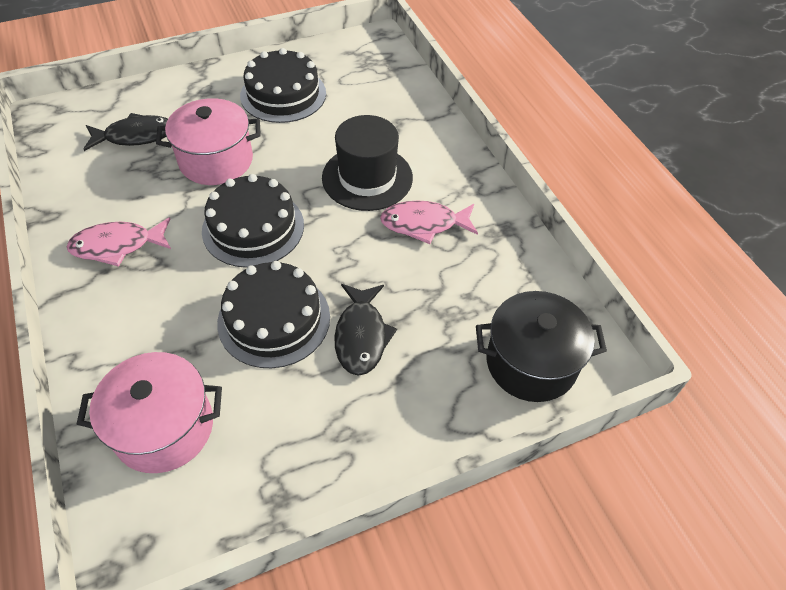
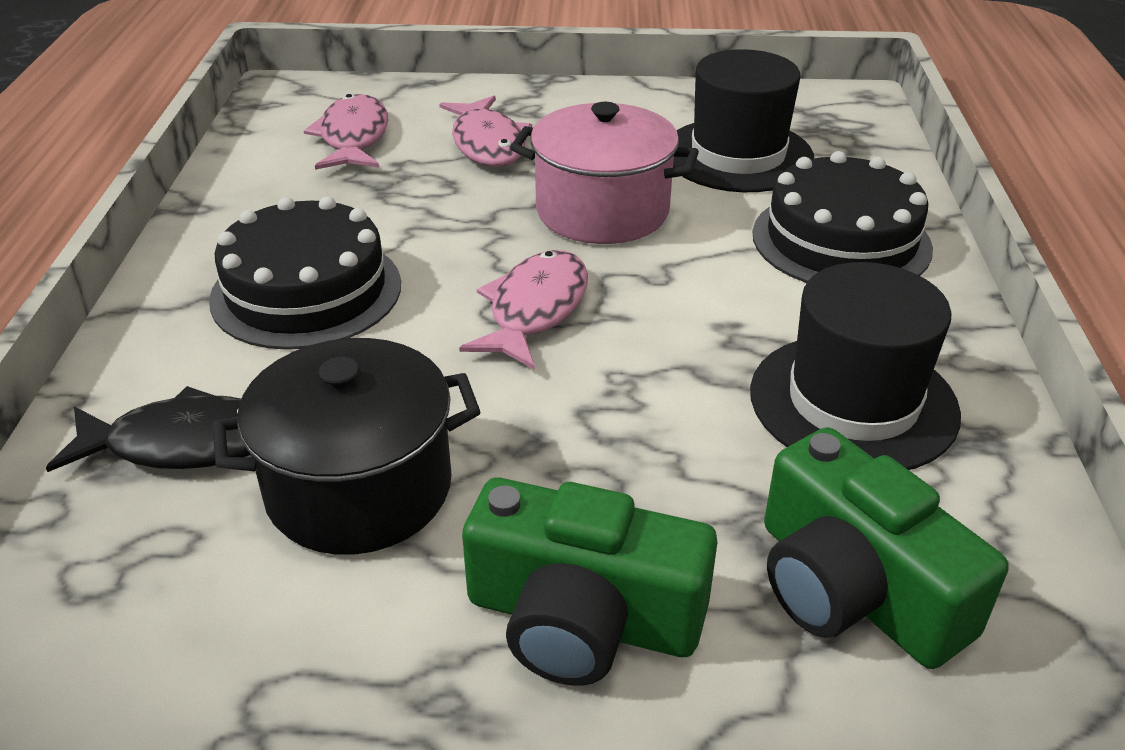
black cake: 3 -> 2
black fish: 2 -> 1
black hat: 1 -> 2
green camera: 0 -> 2
pink fish: 2 -> 3
pink pot: 2 -> 1

